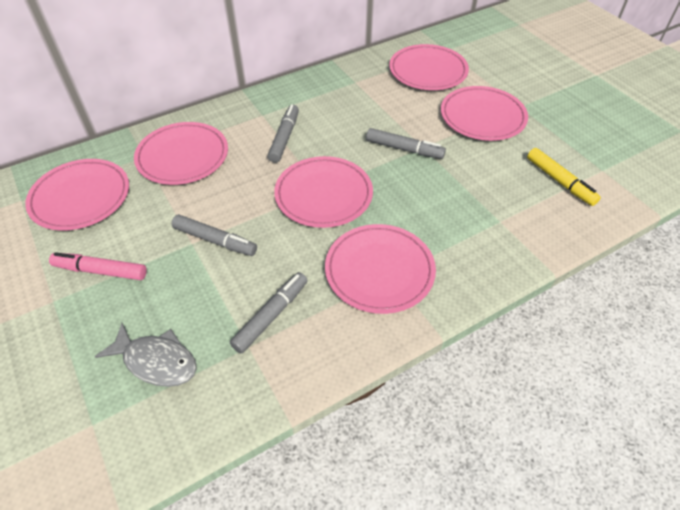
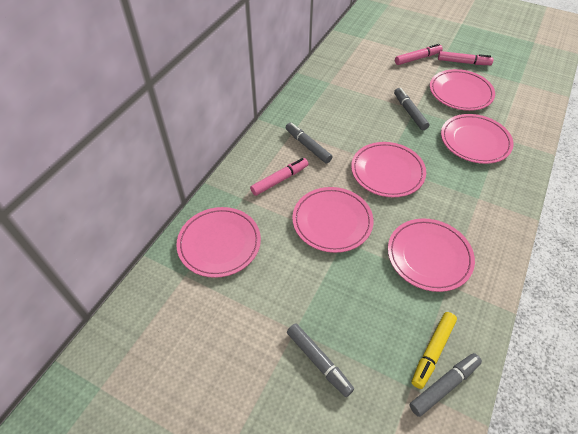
grey fish: 1 -> 0
pink marker: 1 -> 3

